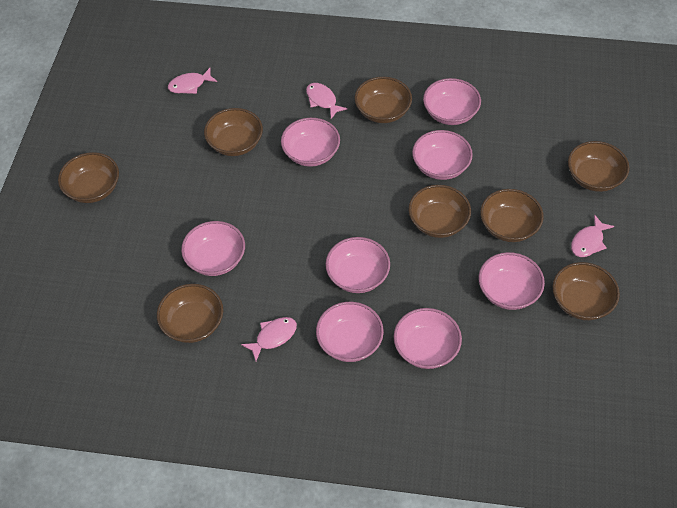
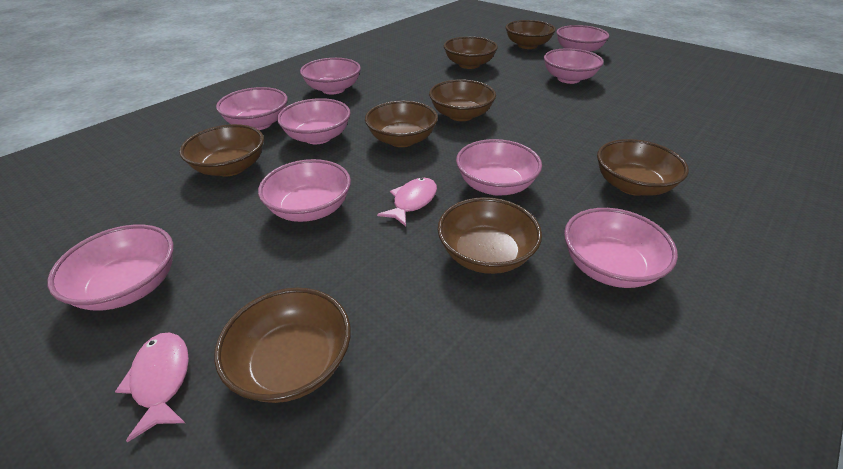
pink bowl: 8 -> 9
pink fish: 4 -> 2

